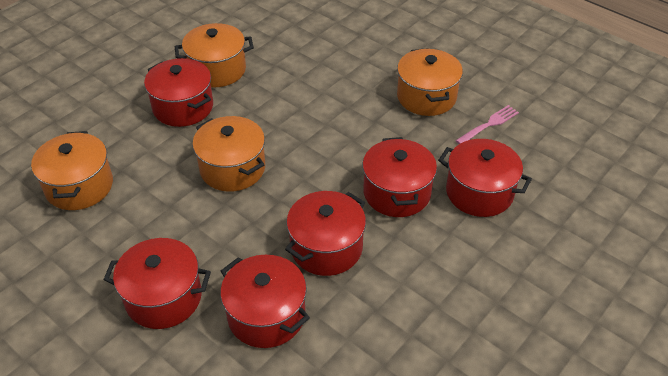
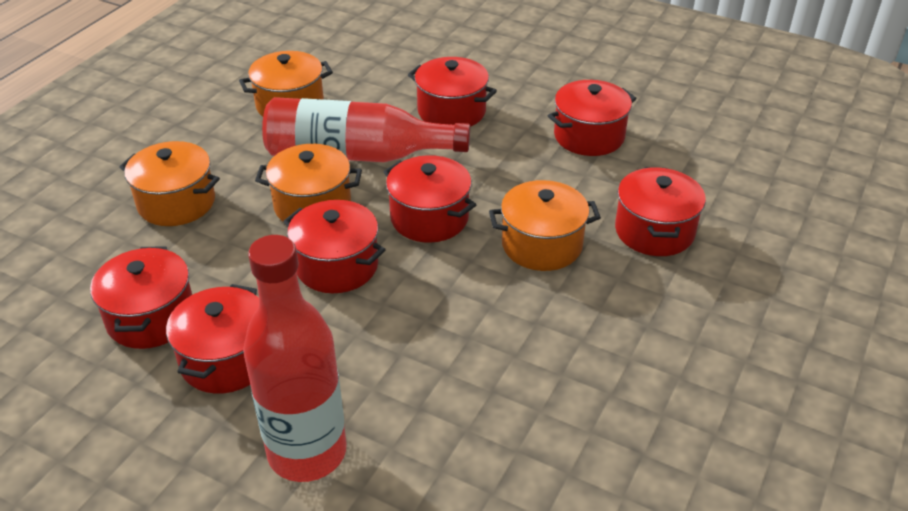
pink fork: 1 -> 0
red bottle: 0 -> 2
red pot: 6 -> 7

